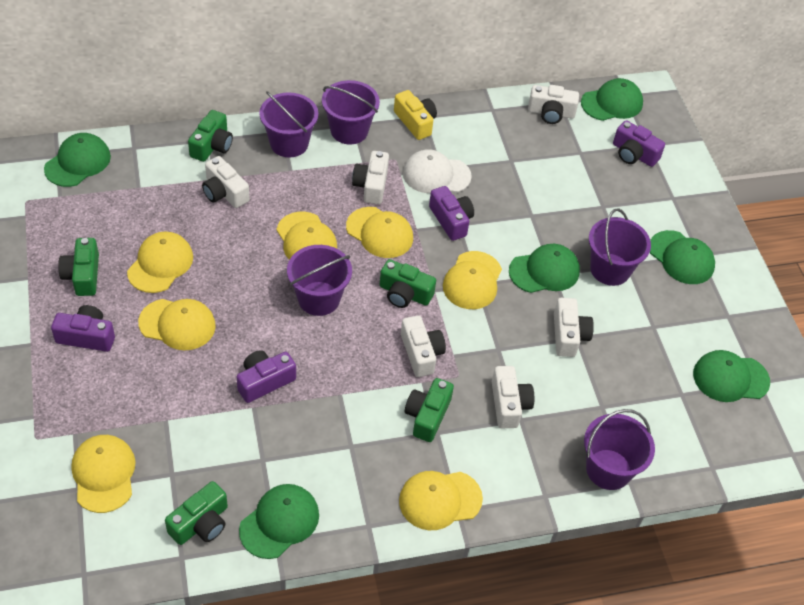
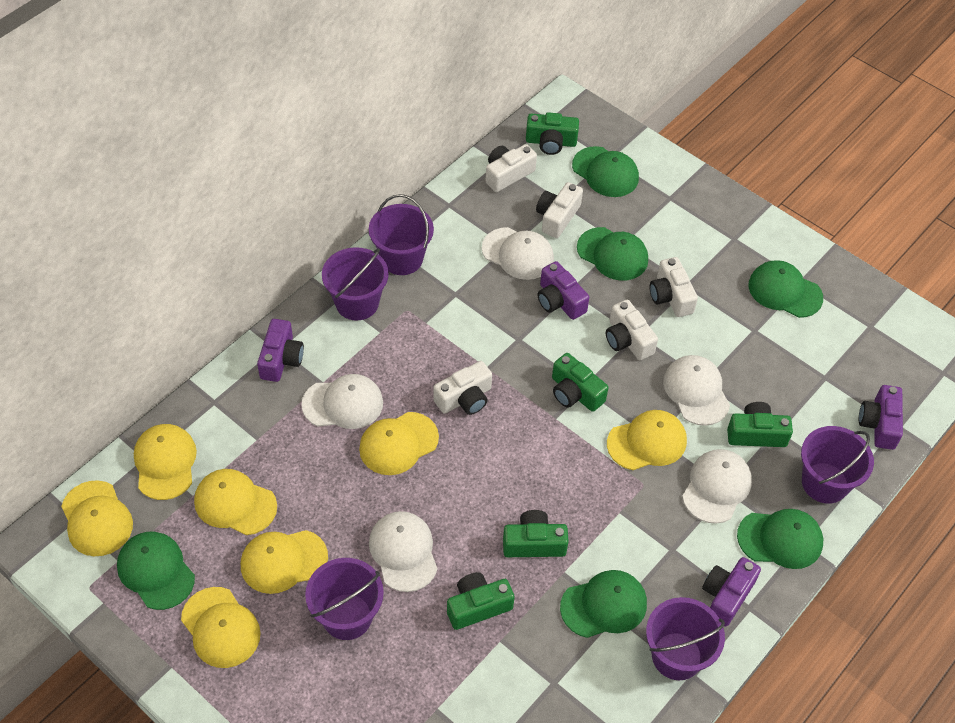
white camera: 6 -> 5
white cap: 1 -> 5
yellow camera: 1 -> 0

